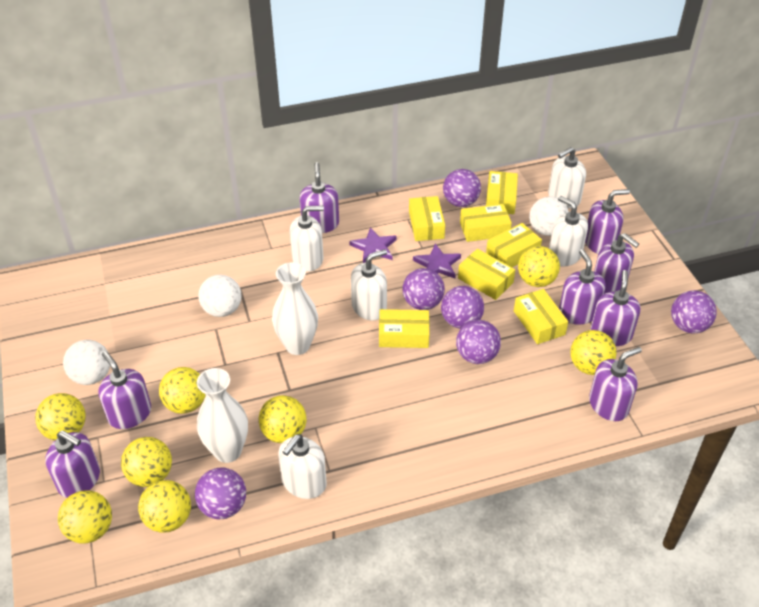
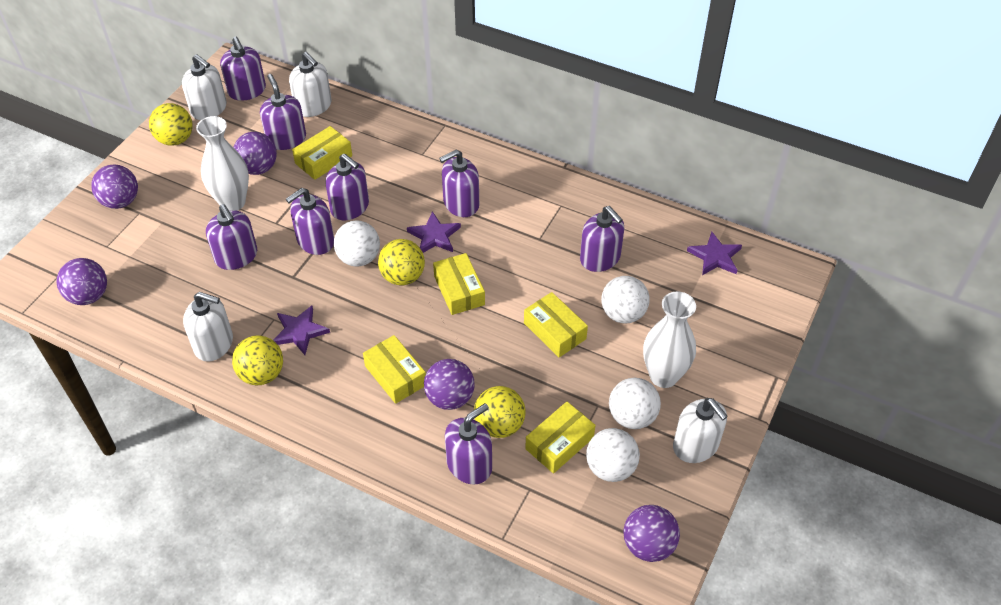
purple ball: 6 -> 5
purple star: 2 -> 3
white ball: 3 -> 4
white soap dispenser: 5 -> 4
yellow ball: 8 -> 4
yellow box: 7 -> 5

